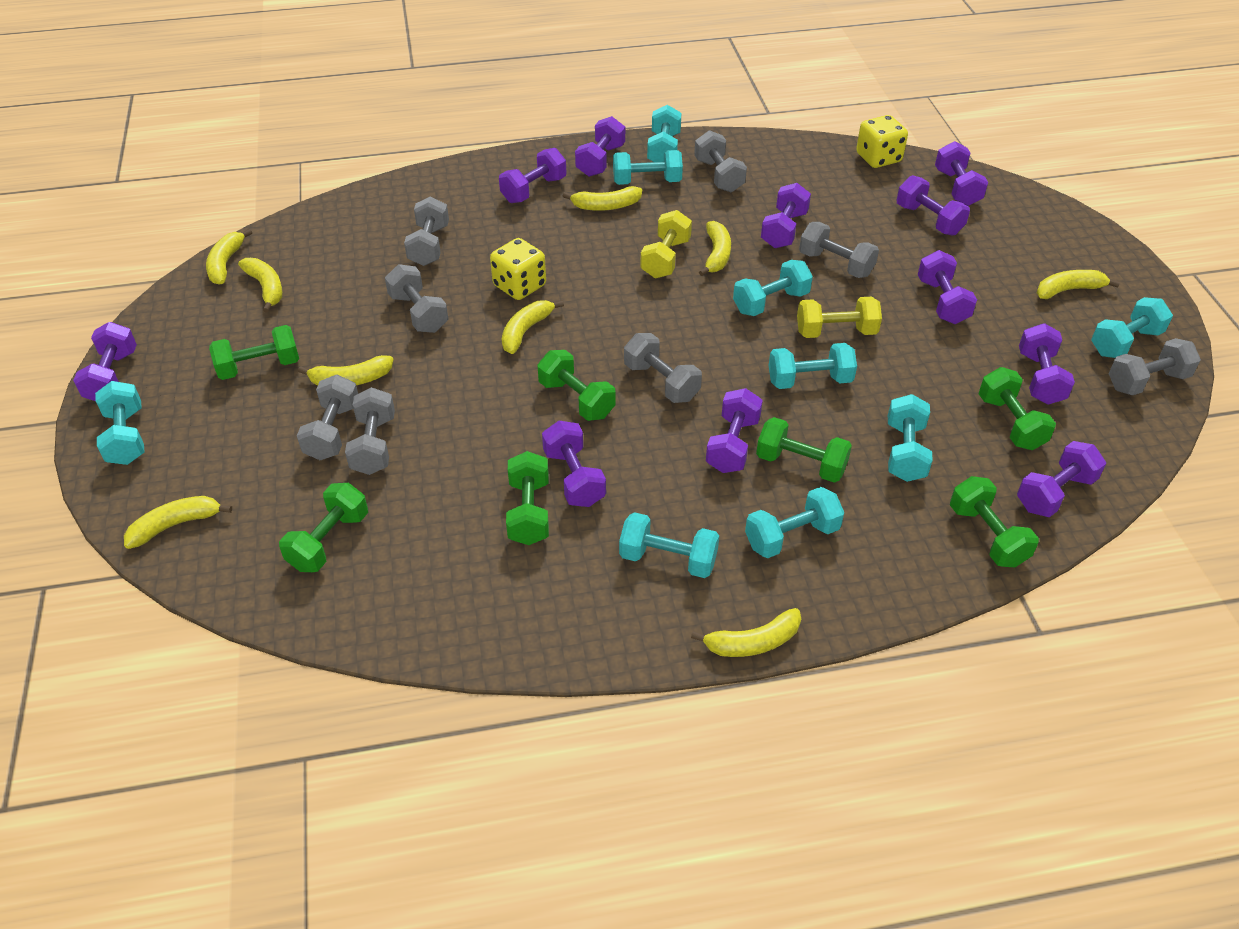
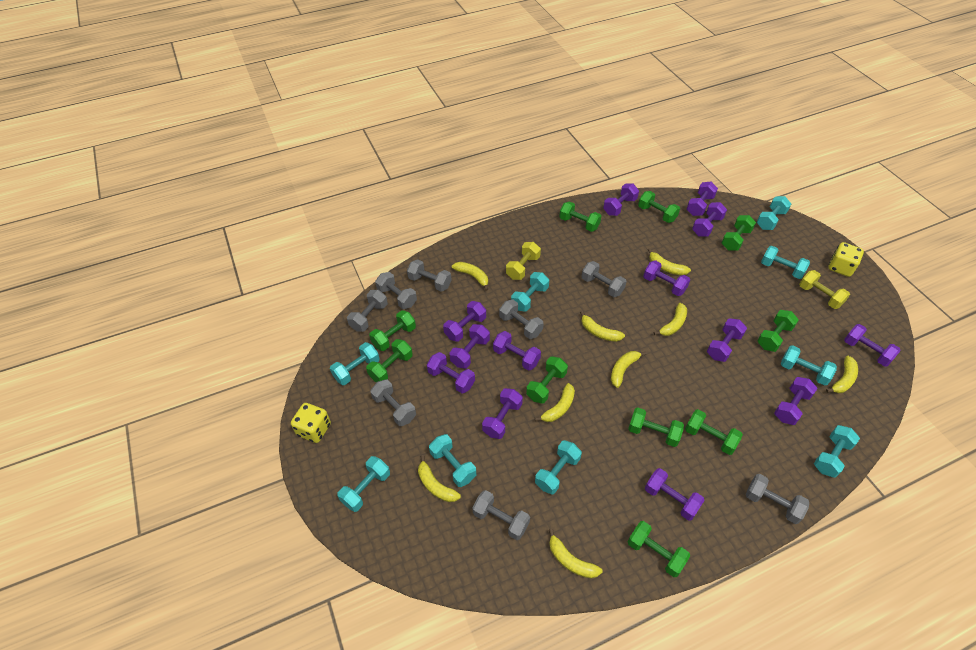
green dumbbell: 7 -> 10
purple dumbbell: 11 -> 13

